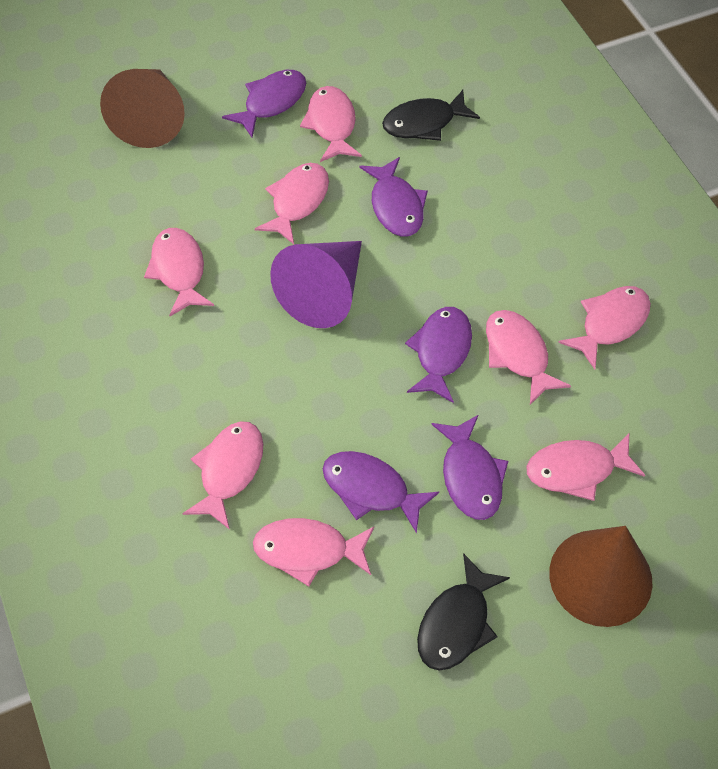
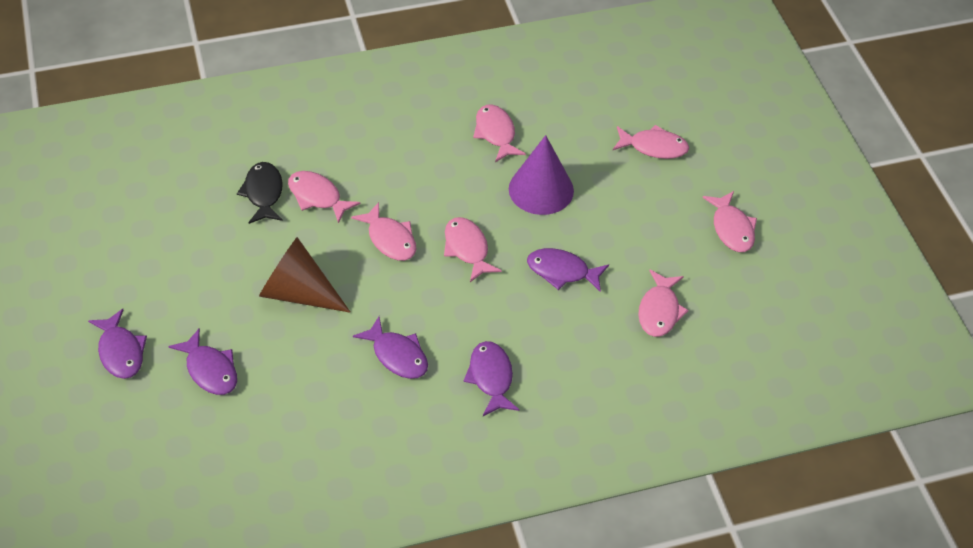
black fish: 2 -> 1
brown cone: 2 -> 1
pink fish: 8 -> 7

